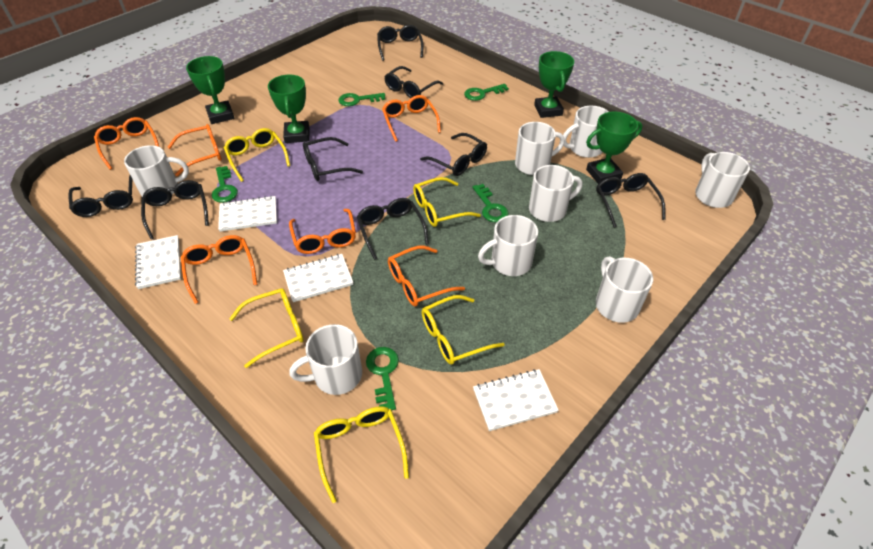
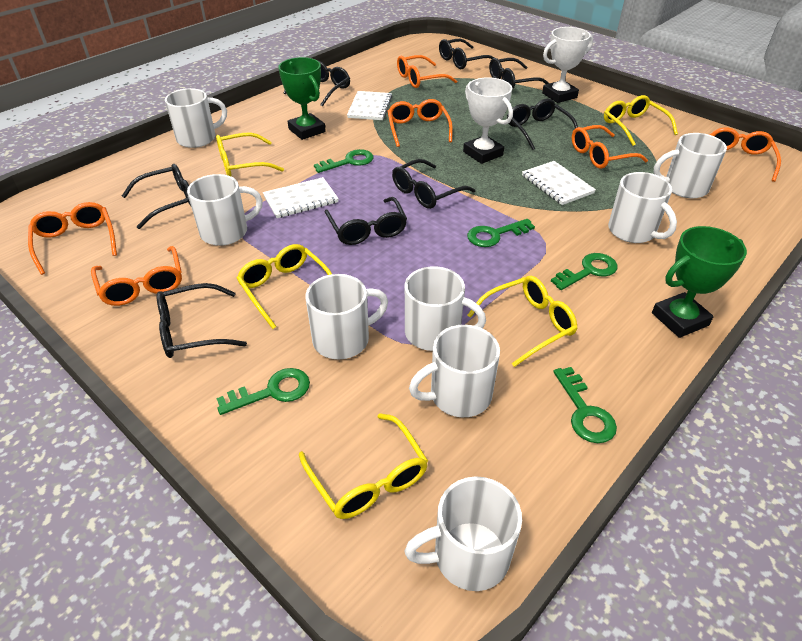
green trophy: 4 -> 2
white notebook: 4 -> 3
white trophy: 0 -> 2

